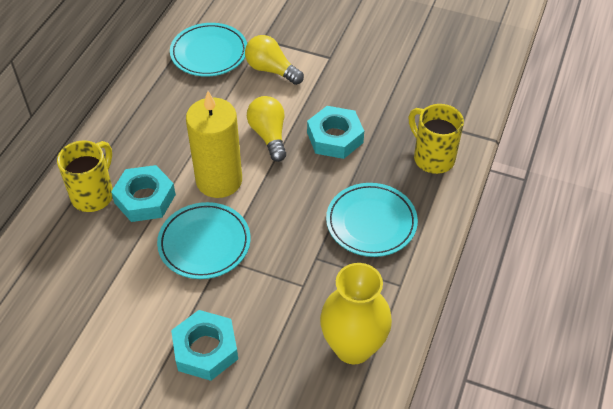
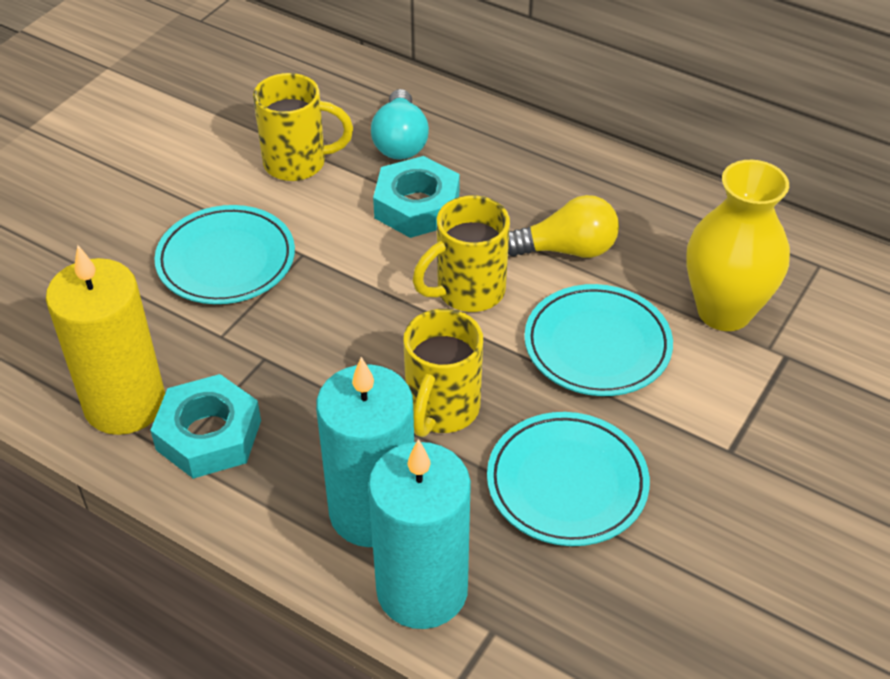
turquoise candle: 0 -> 2
turquoise light bulb: 0 -> 1
turquoise nut: 3 -> 2
yellow light bulb: 2 -> 1
yellow mug: 2 -> 3

